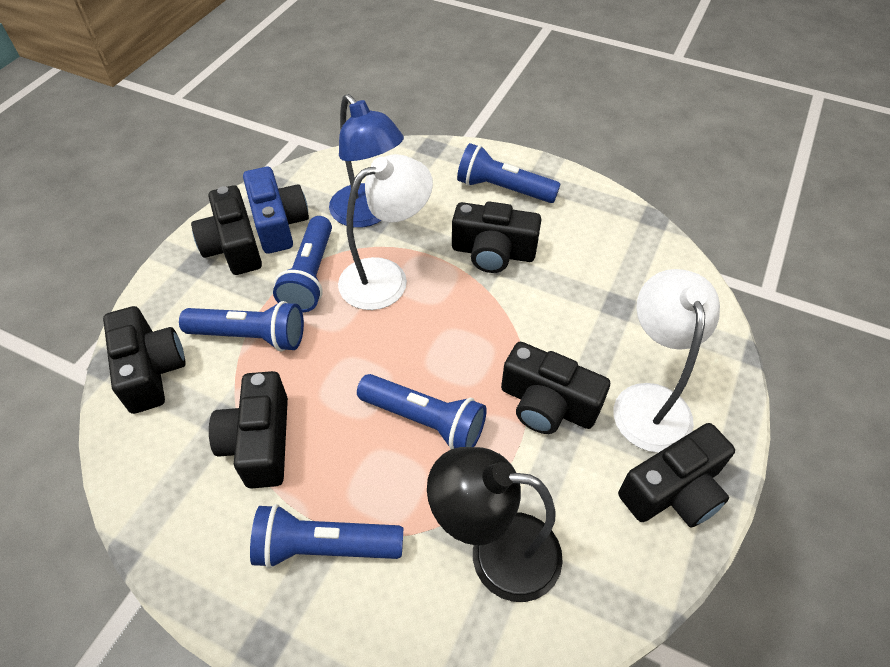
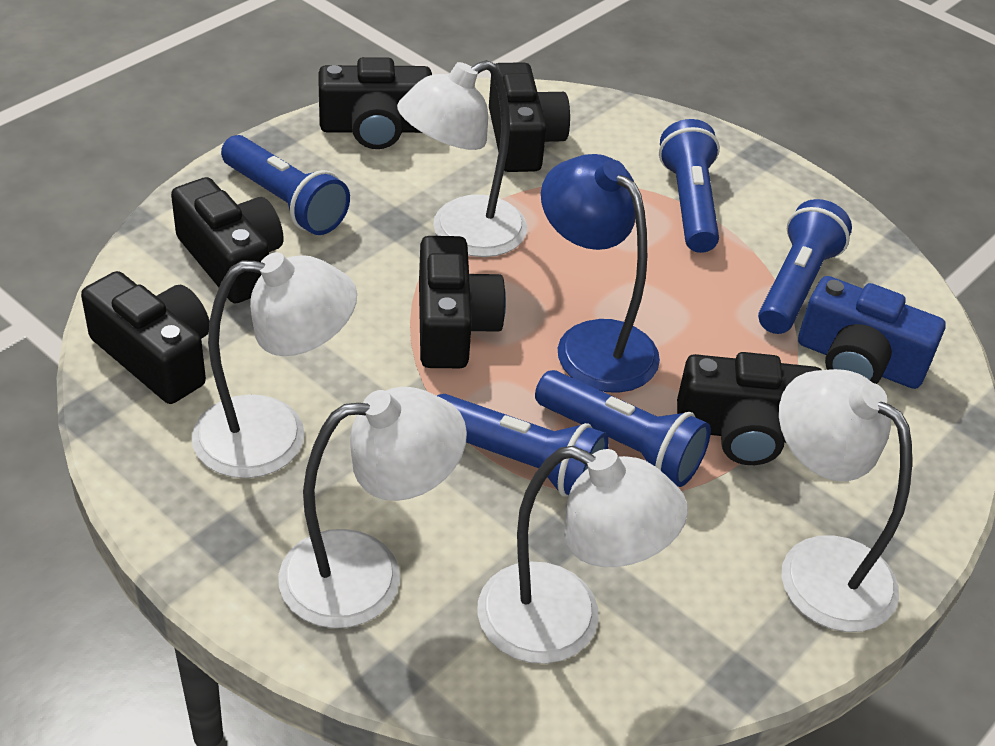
black lamp: 1 -> 0
white lamp: 2 -> 5

